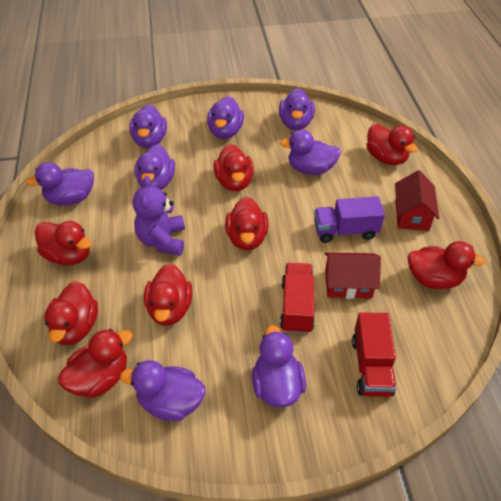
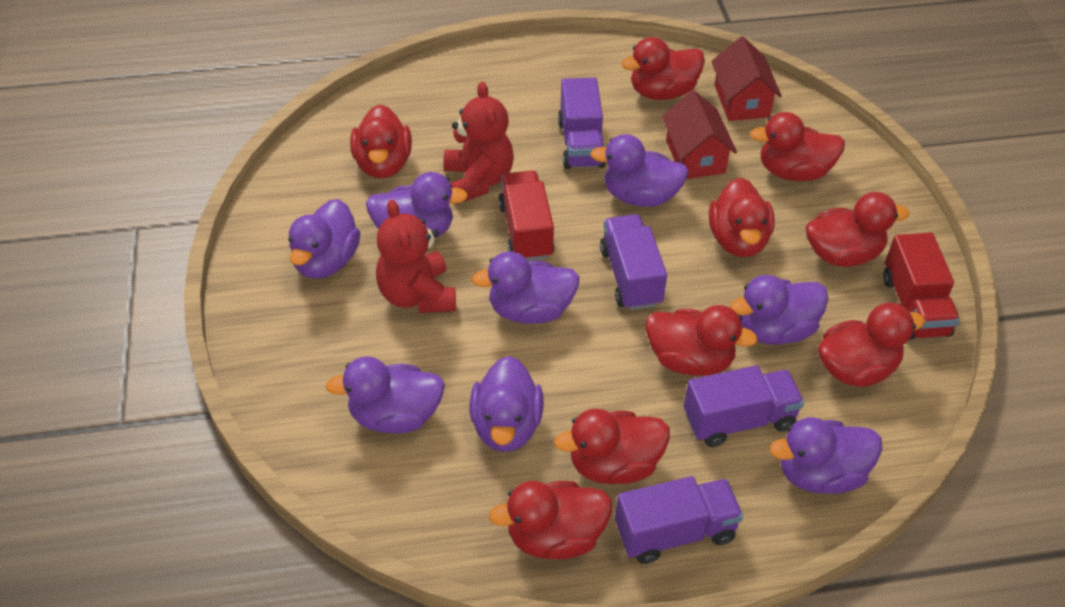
purple teddy bear: 1 -> 0
purple truck: 1 -> 4
red duck: 8 -> 9
red teddy bear: 0 -> 2

